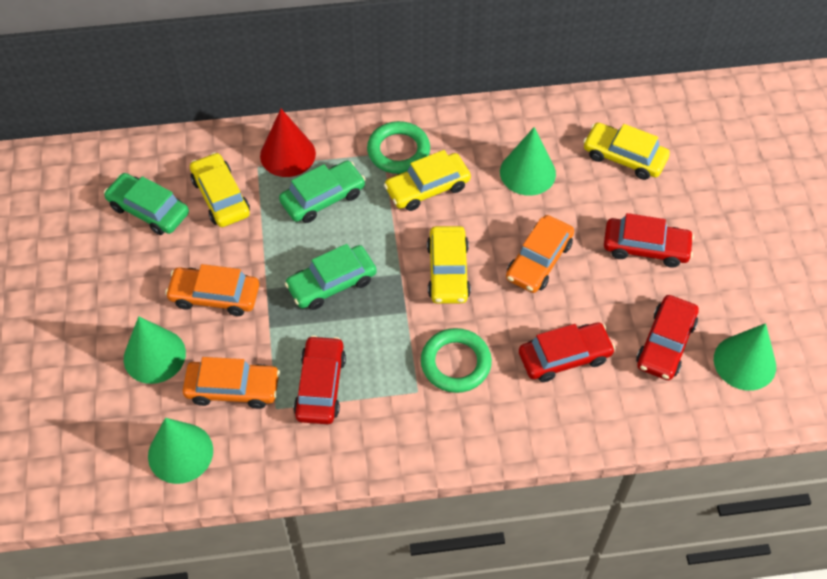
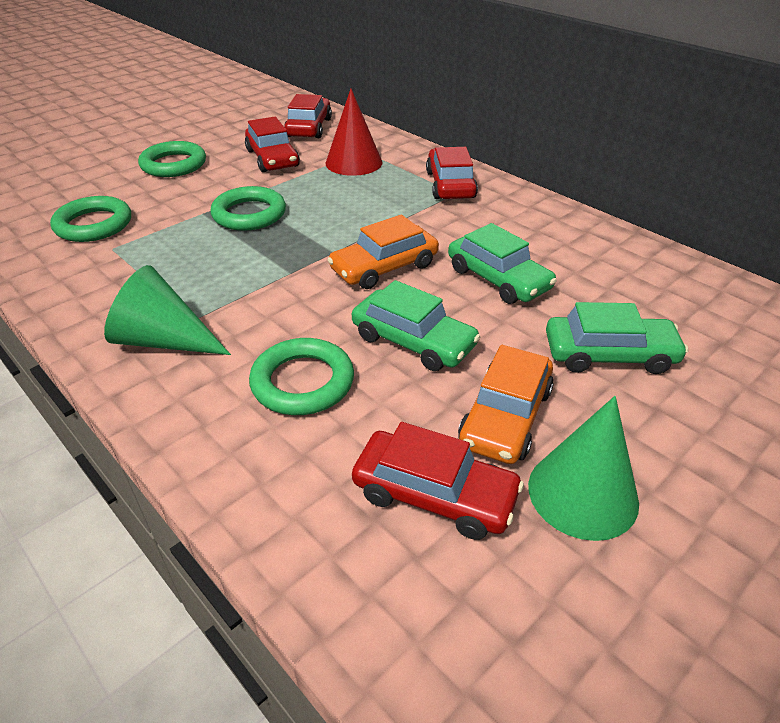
green cone: 4 -> 2
green ring: 2 -> 4
orange car: 3 -> 2
yellow car: 4 -> 0

